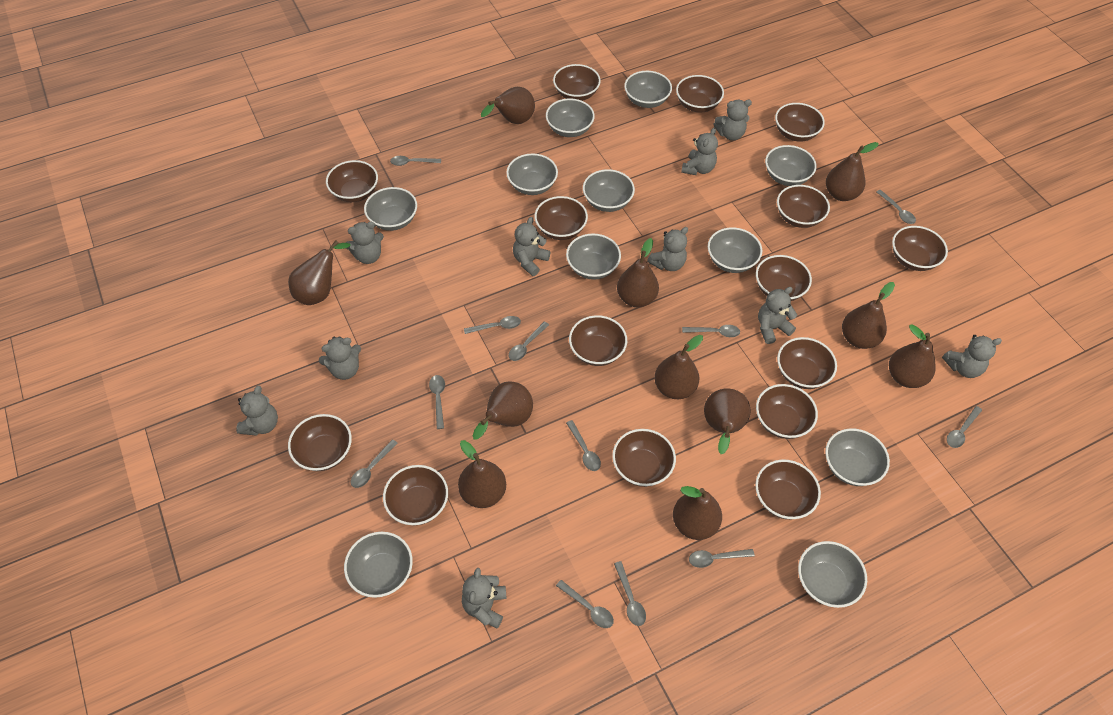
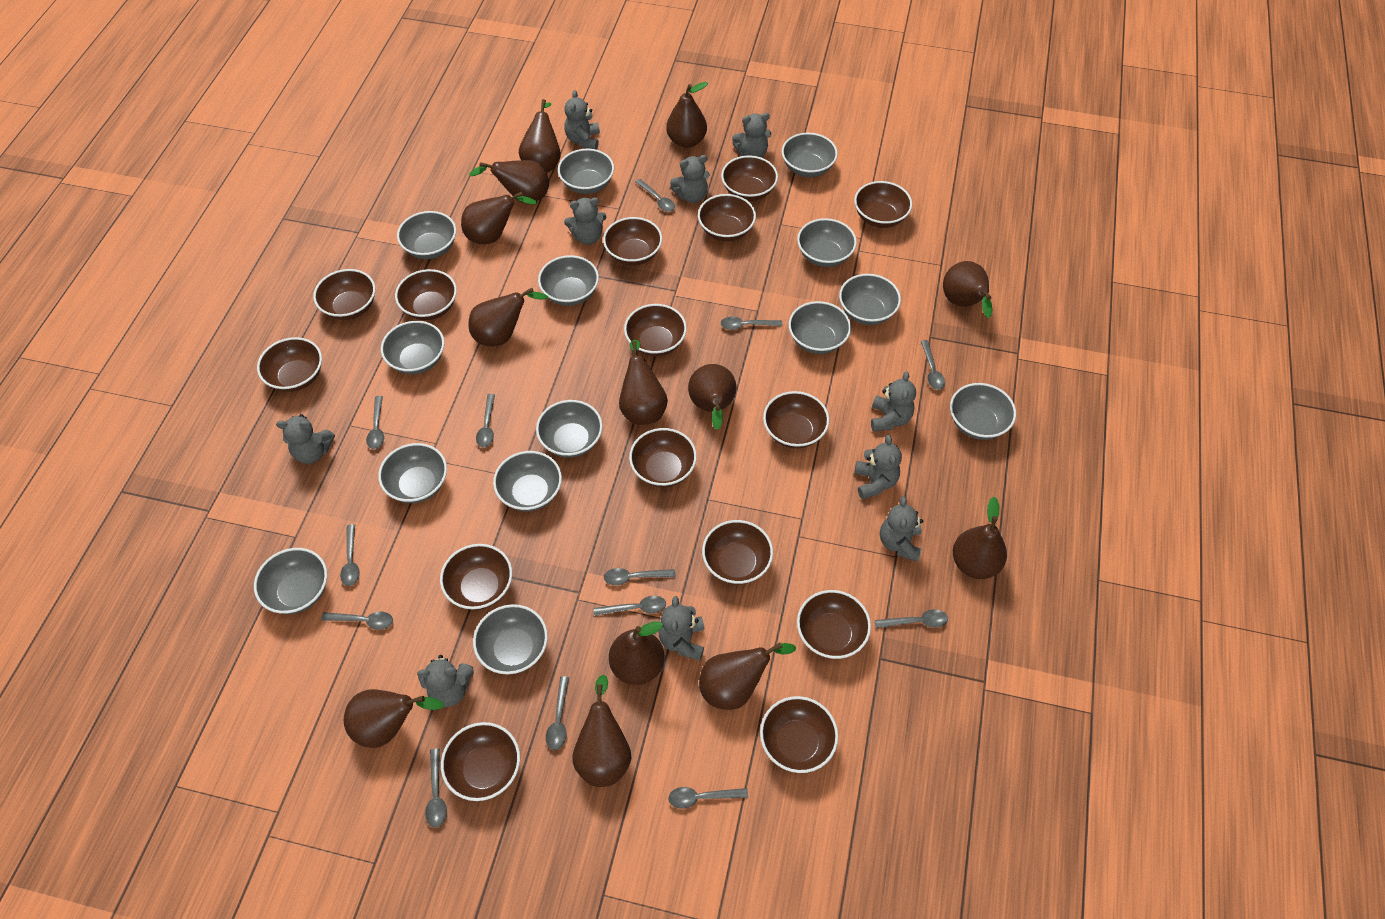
brown pear: 11 -> 13
grey bowl: 11 -> 14
grey spoon: 12 -> 13

